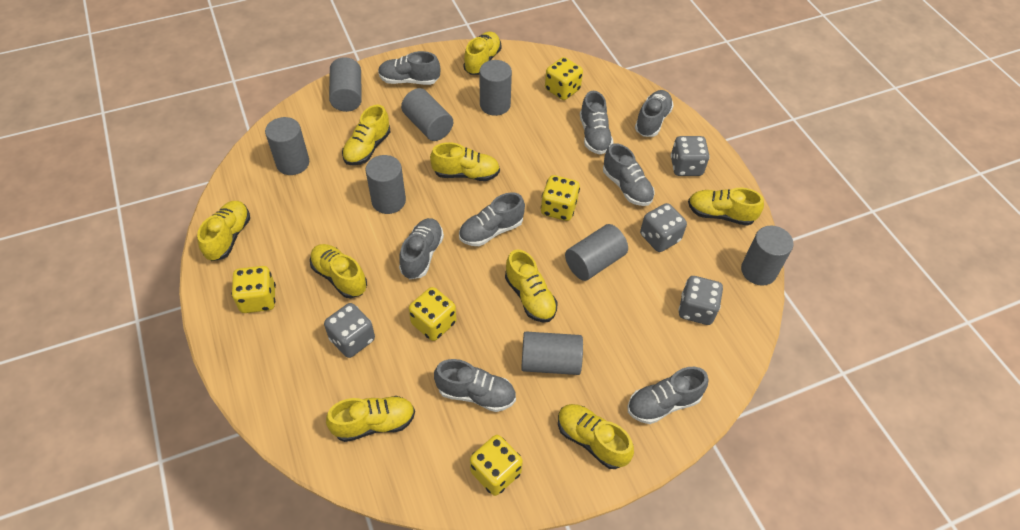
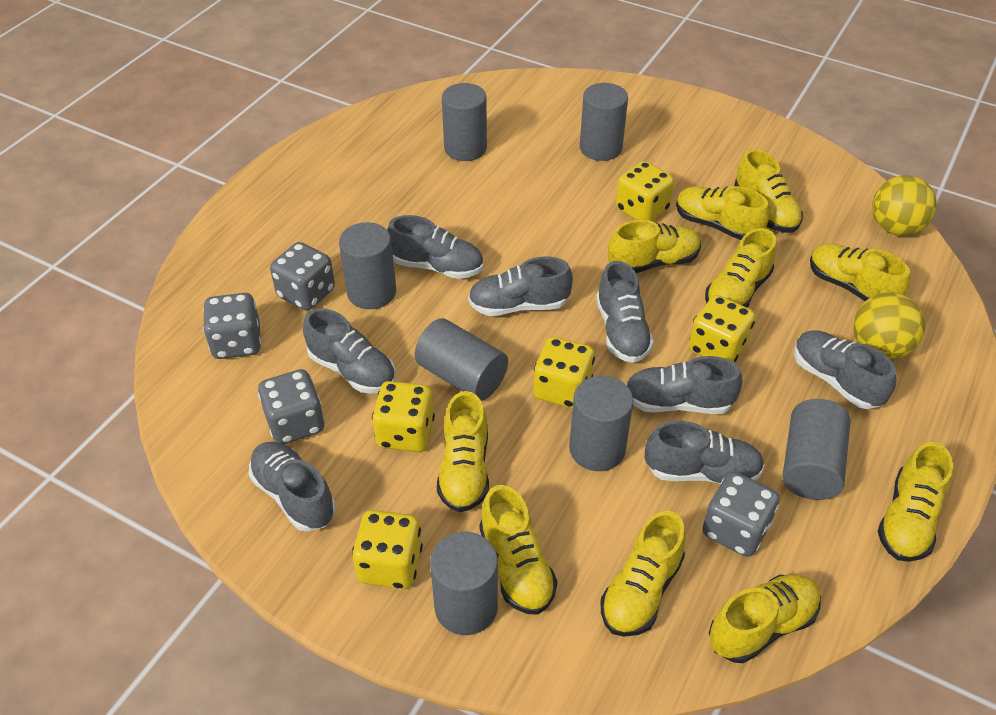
grey cylinder: 8 -> 7
yellow ball: 0 -> 2
yellow shoe: 9 -> 10

